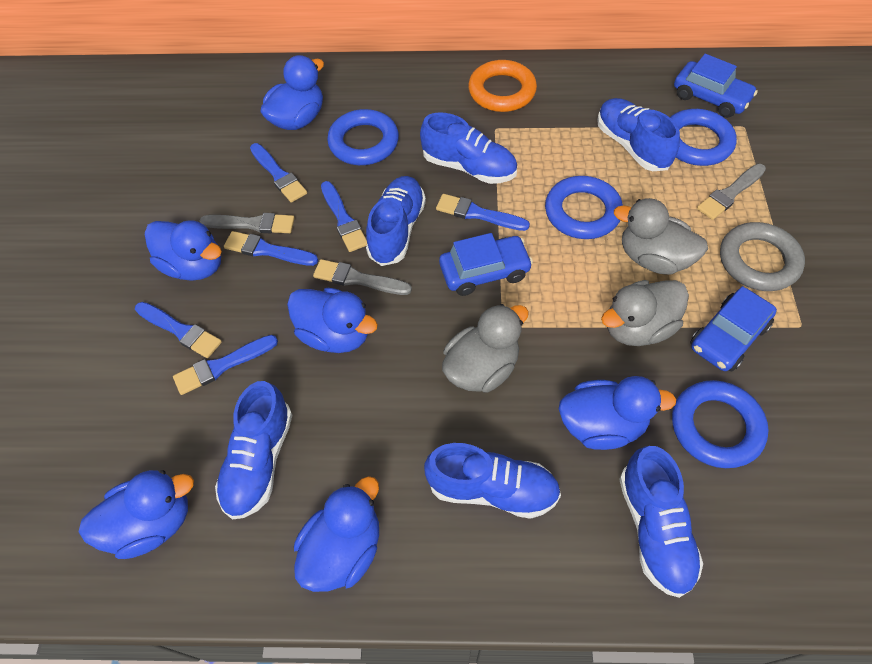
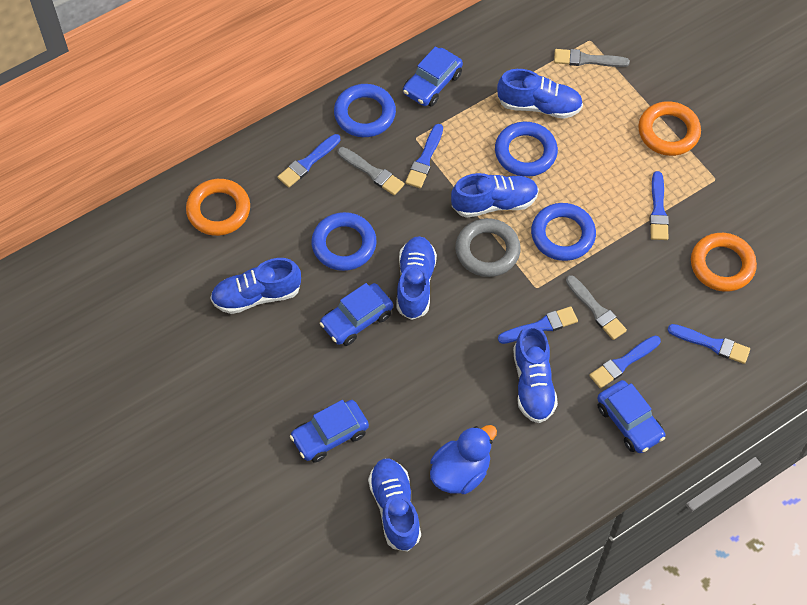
blue car: 3 -> 4
blue duck: 6 -> 1
grey duck: 3 -> 0
orange ring: 1 -> 3

